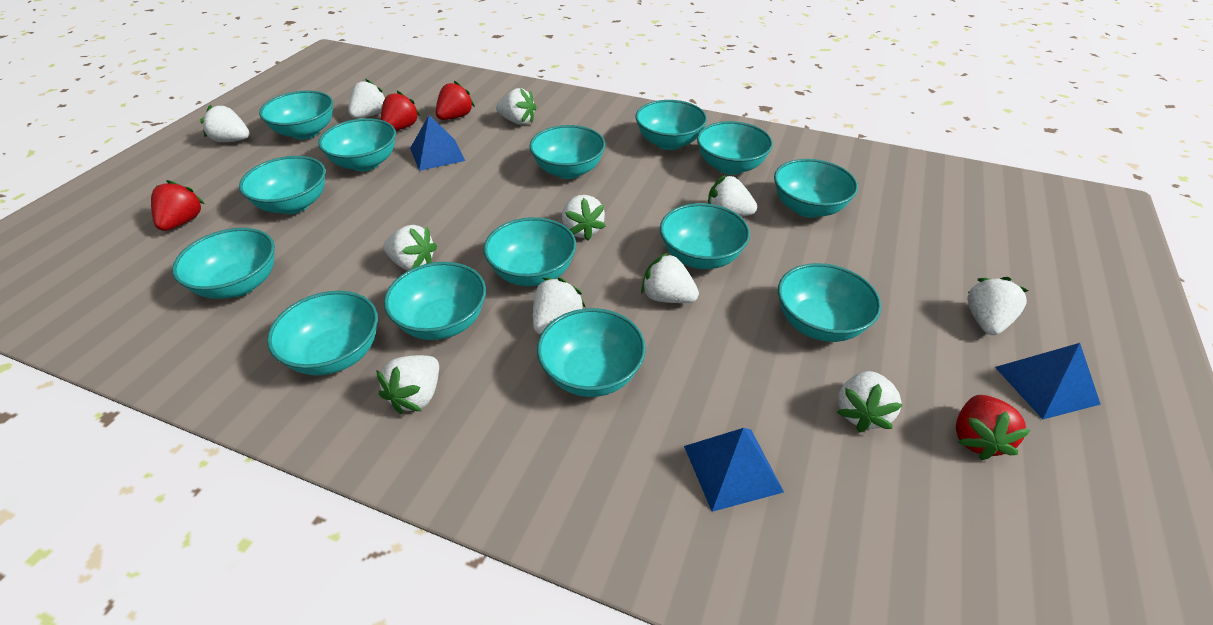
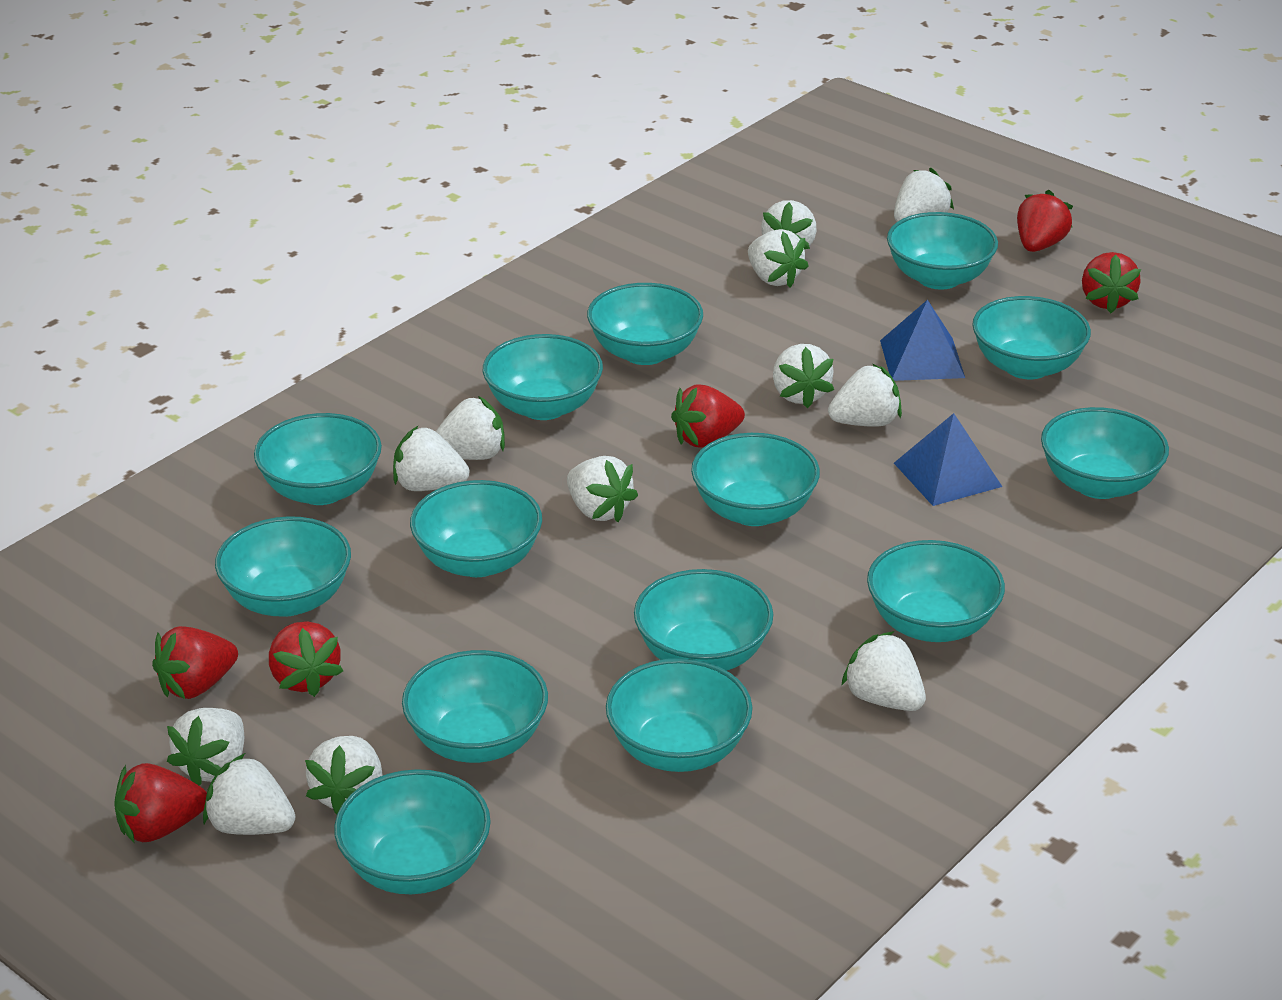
blue pyramid: 3 -> 2
red strawberry: 4 -> 6
white strawberry: 11 -> 12

